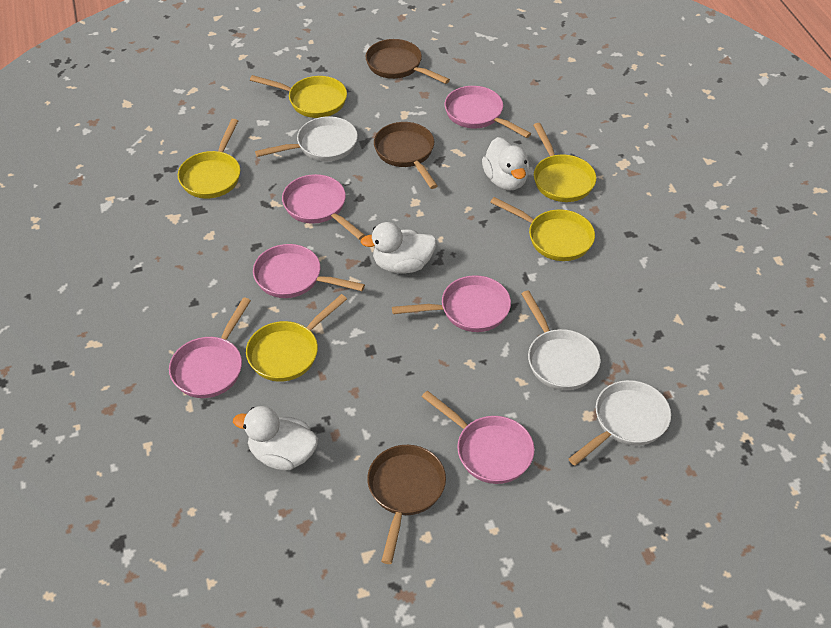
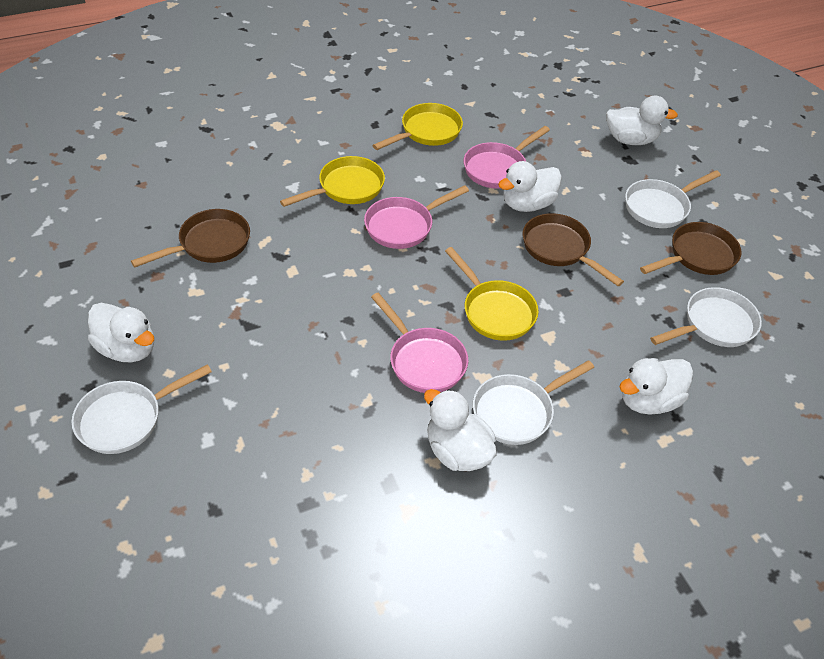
pink pan: 6 -> 3
white duck: 3 -> 5
white pan: 3 -> 4
yellow pan: 5 -> 3

